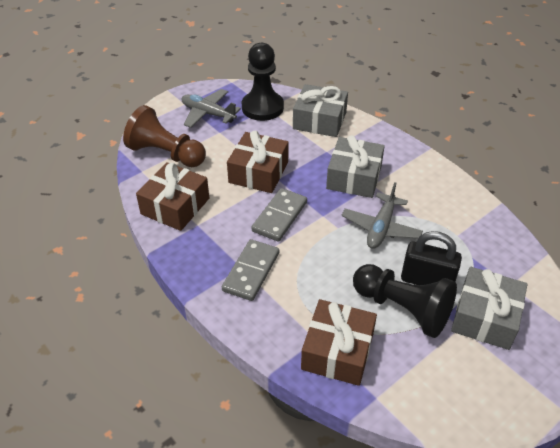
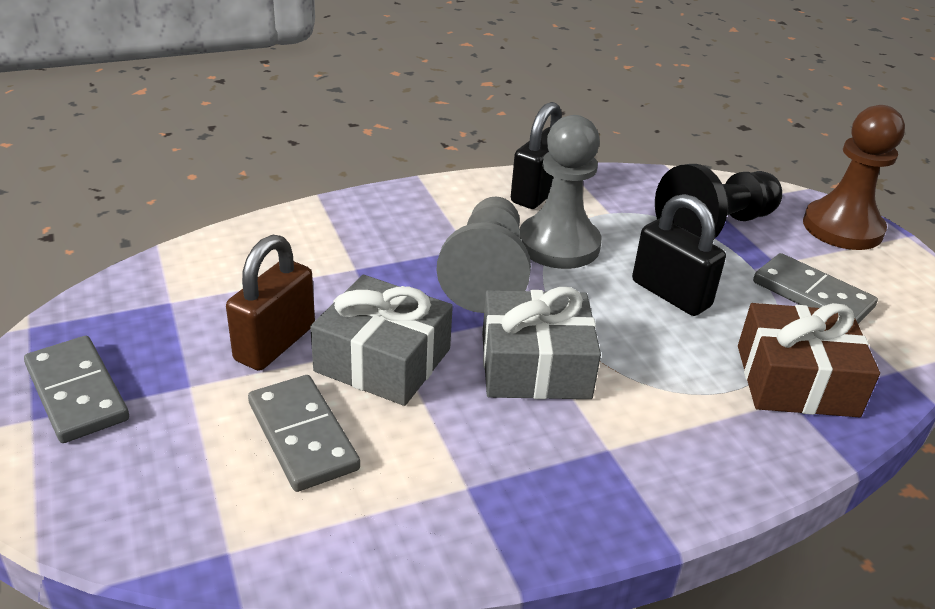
black padlock: 1 -> 2
black pawn: 2 -> 1
brown gift: 3 -> 1
brown padlock: 0 -> 1
grey domino: 2 -> 3
grey gift: 3 -> 2
grey pawn: 0 -> 2
grey plane: 2 -> 0

